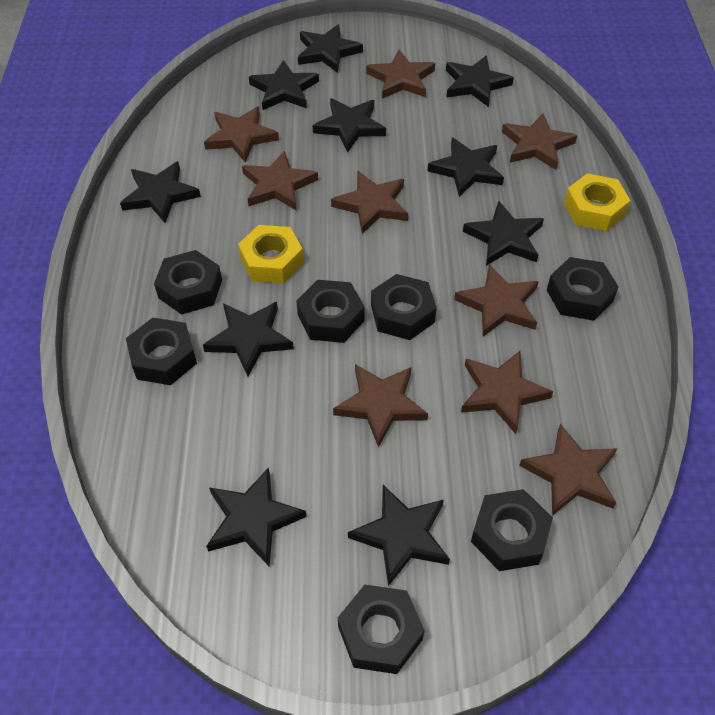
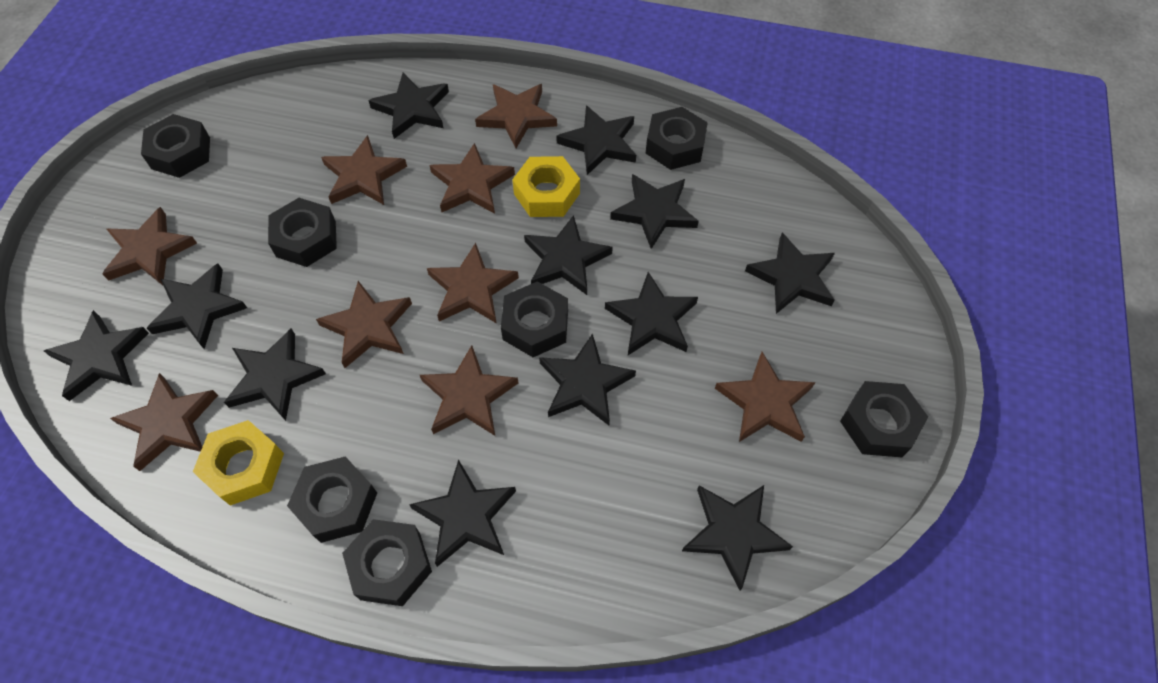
black star: 10 -> 12

